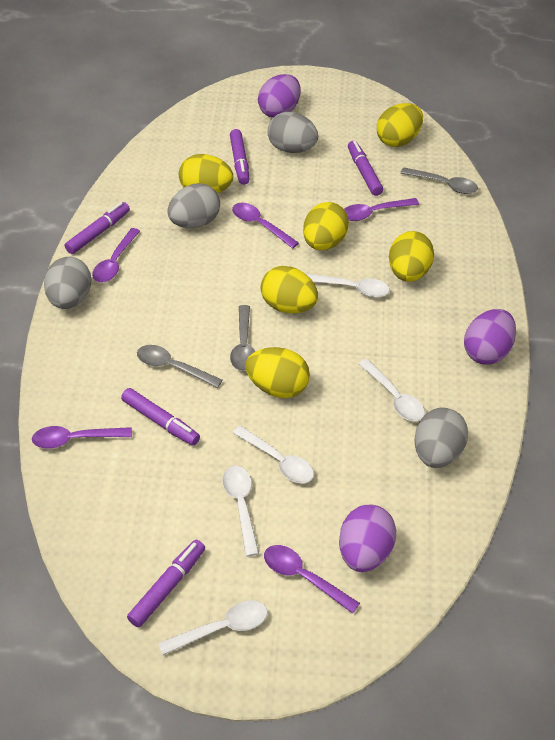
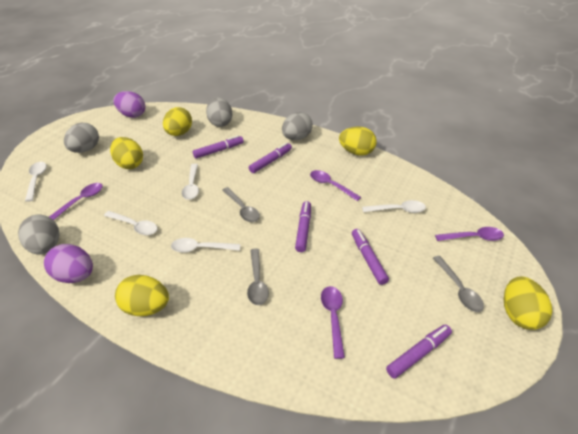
purple egg: 3 -> 2
purple spoon: 5 -> 4
yellow egg: 6 -> 5

